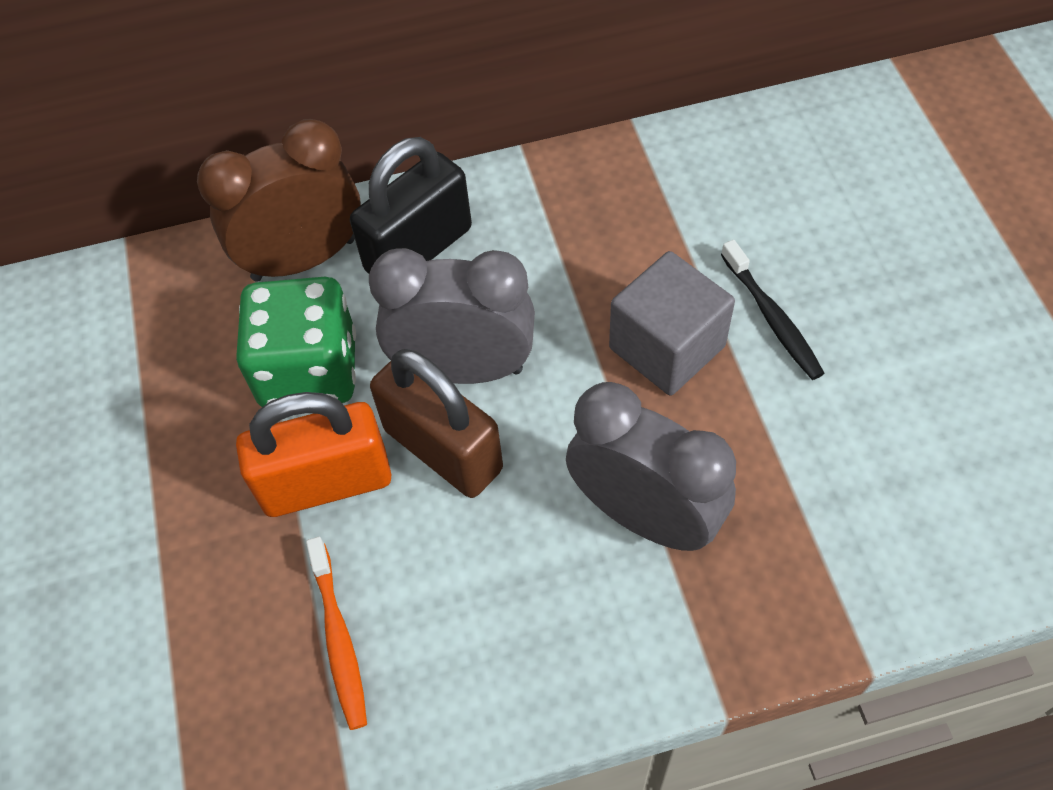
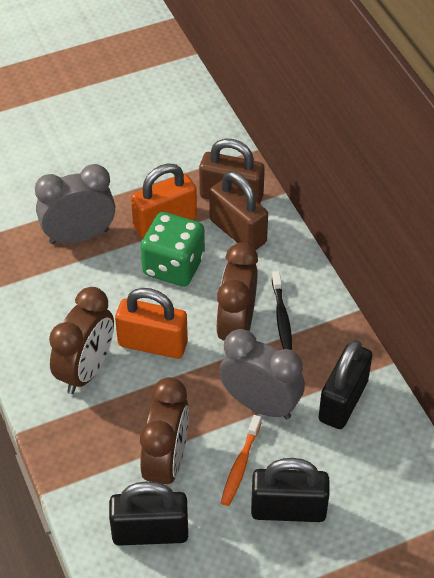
black padlock: 1 -> 3
brown clock: 1 -> 3
brown padlock: 1 -> 2
grey cube: 1 -> 0
orange padlock: 1 -> 2

